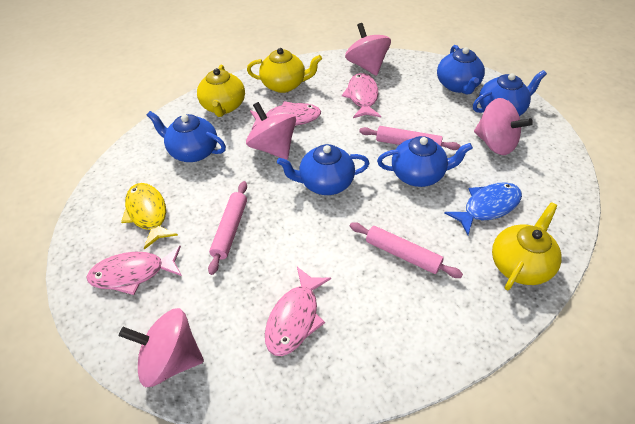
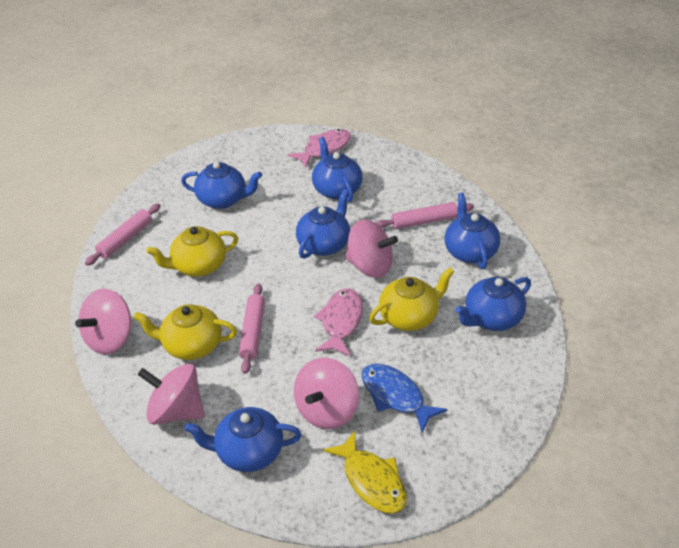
blue teapot: 5 -> 6
pink fish: 4 -> 2

